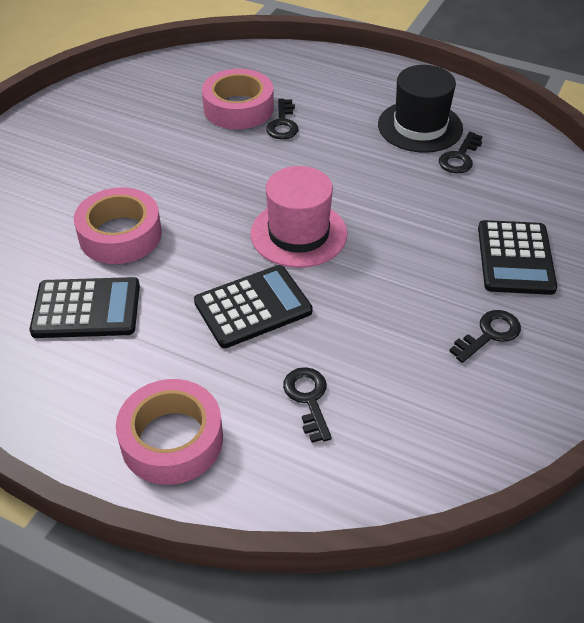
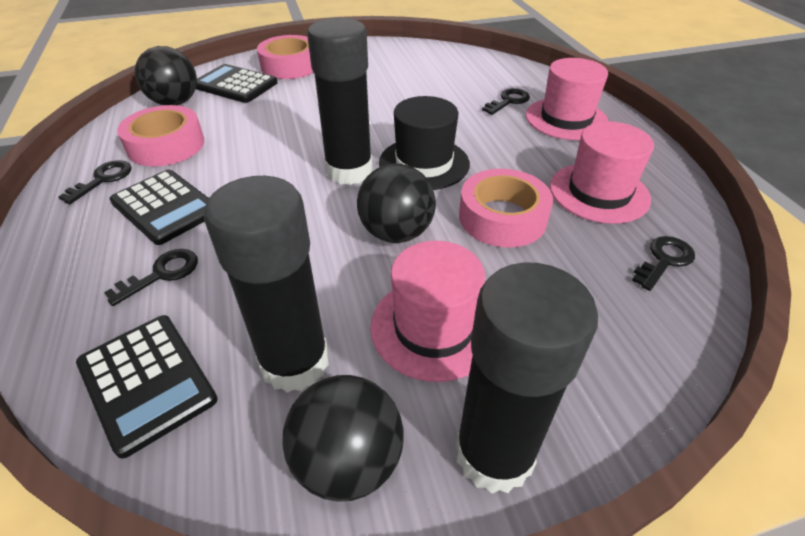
black ball: 0 -> 3
black glue stick: 0 -> 3
pink hat: 1 -> 3

